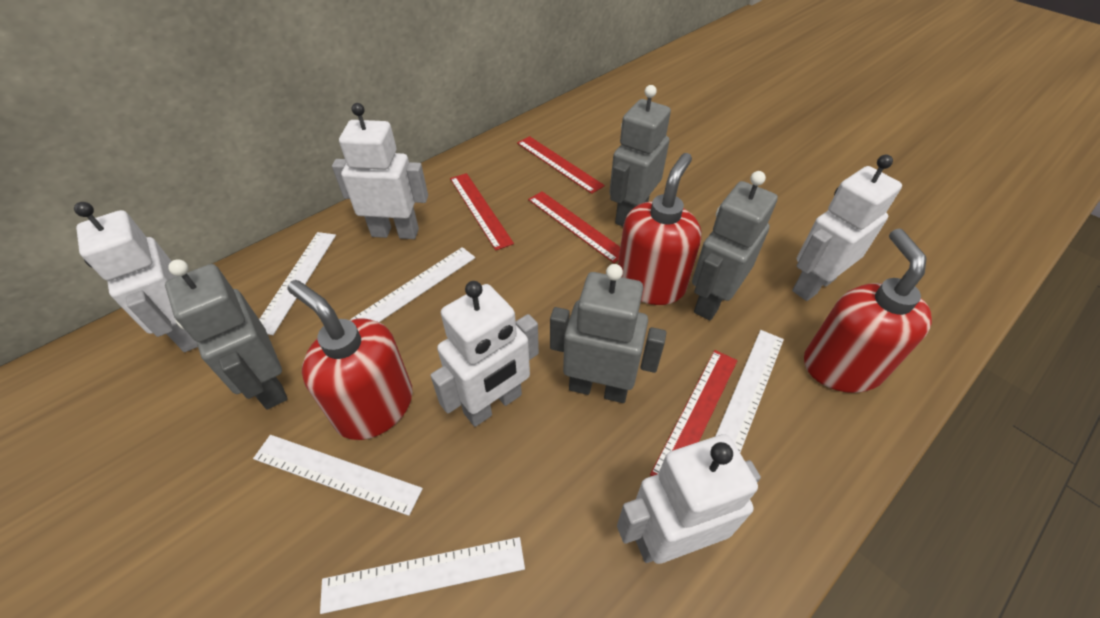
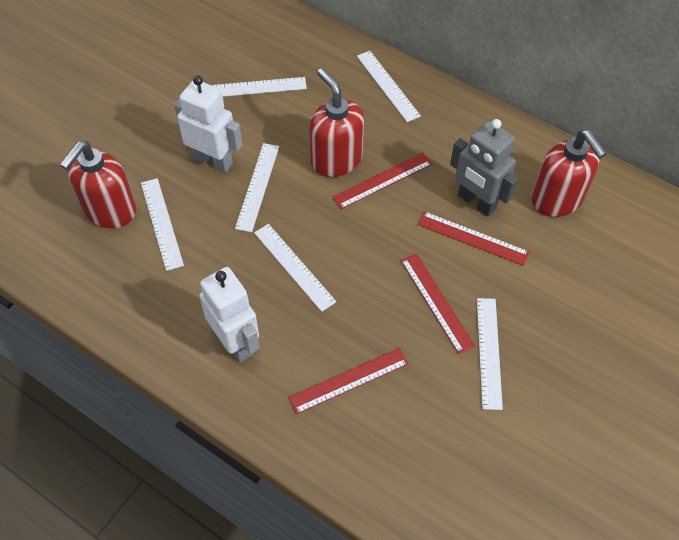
grey robot: 4 -> 1
white robot: 5 -> 2
white ruler: 5 -> 6

